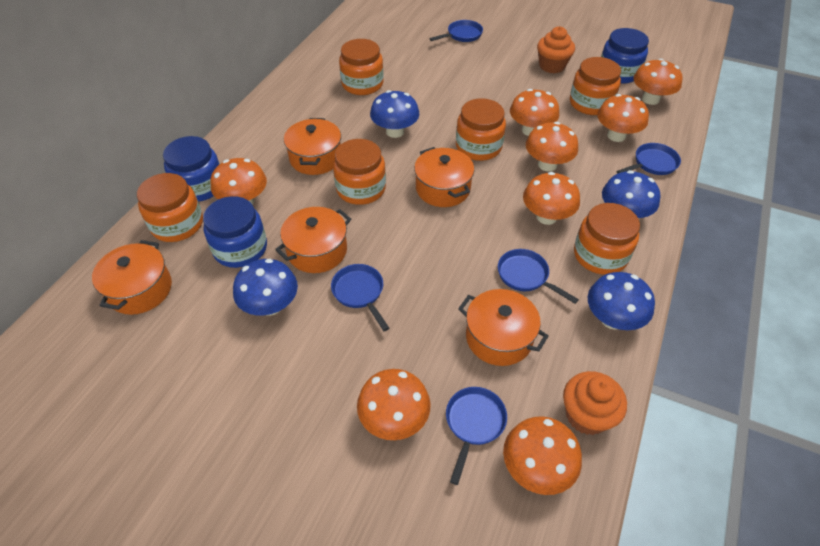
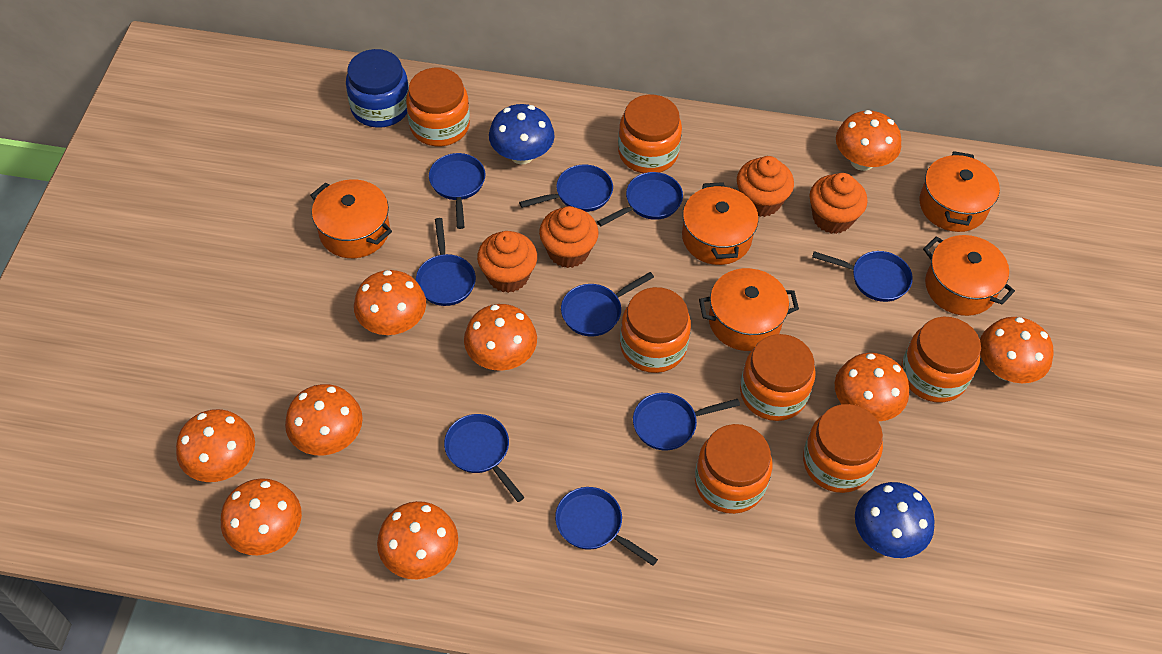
blue jar: 3 -> 1
blue mushroom: 4 -> 2
blue pan: 5 -> 9
orange cupcake: 2 -> 4
orange jar: 6 -> 7
orange mushroom: 8 -> 9

